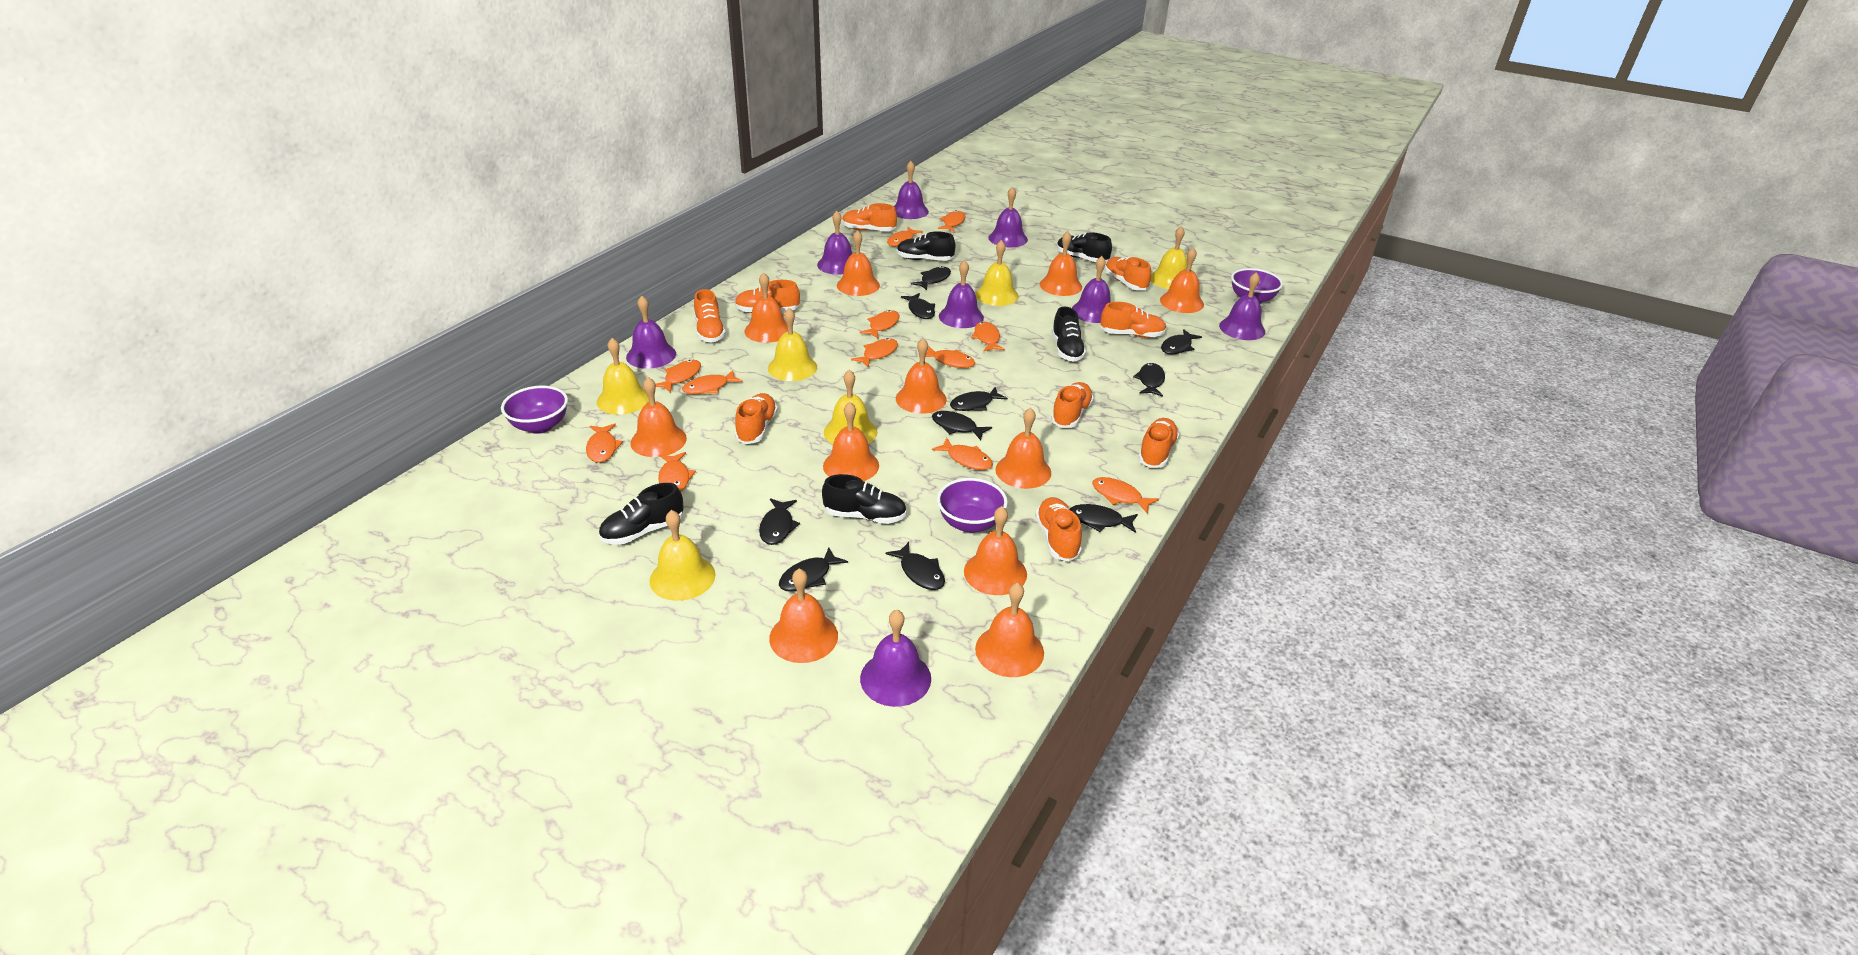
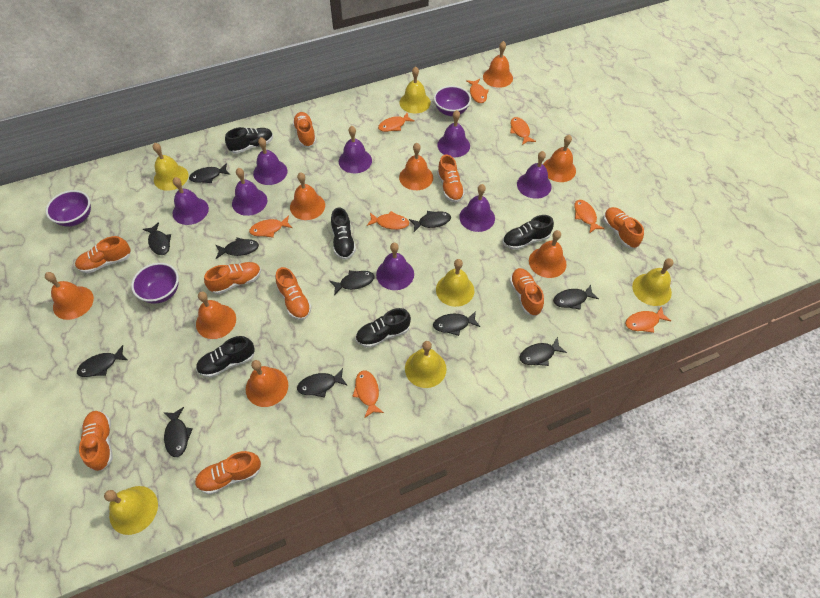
black fish: 10 -> 11
orange bell: 11 -> 8
orange fish: 12 -> 8

